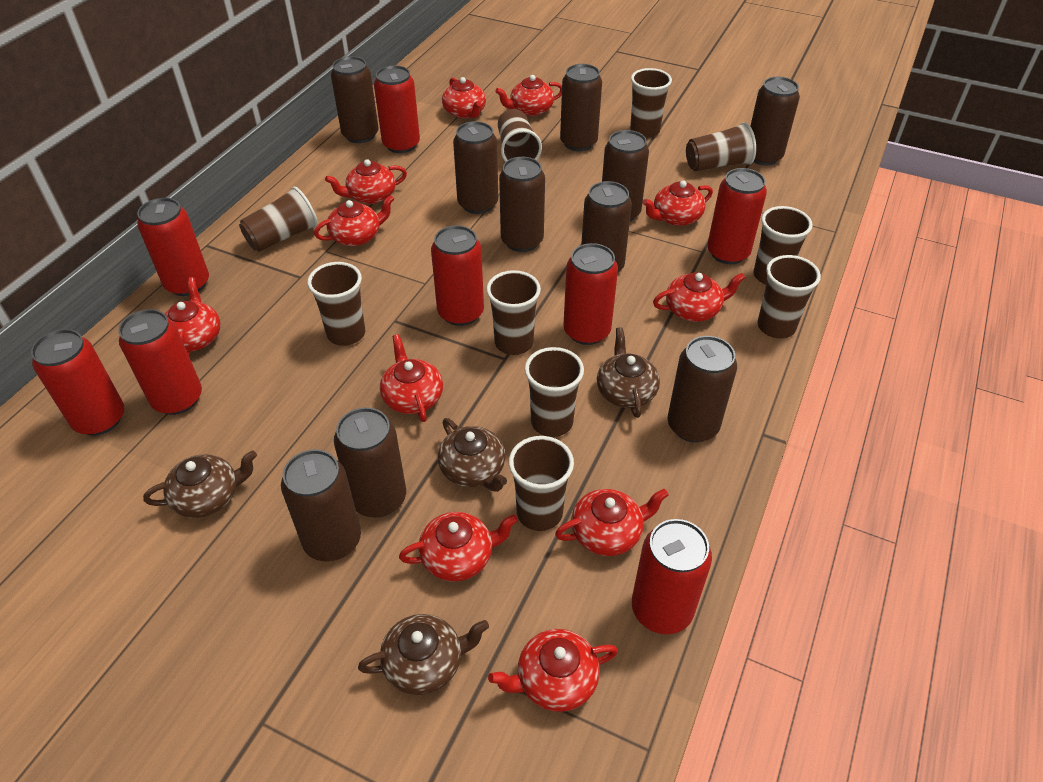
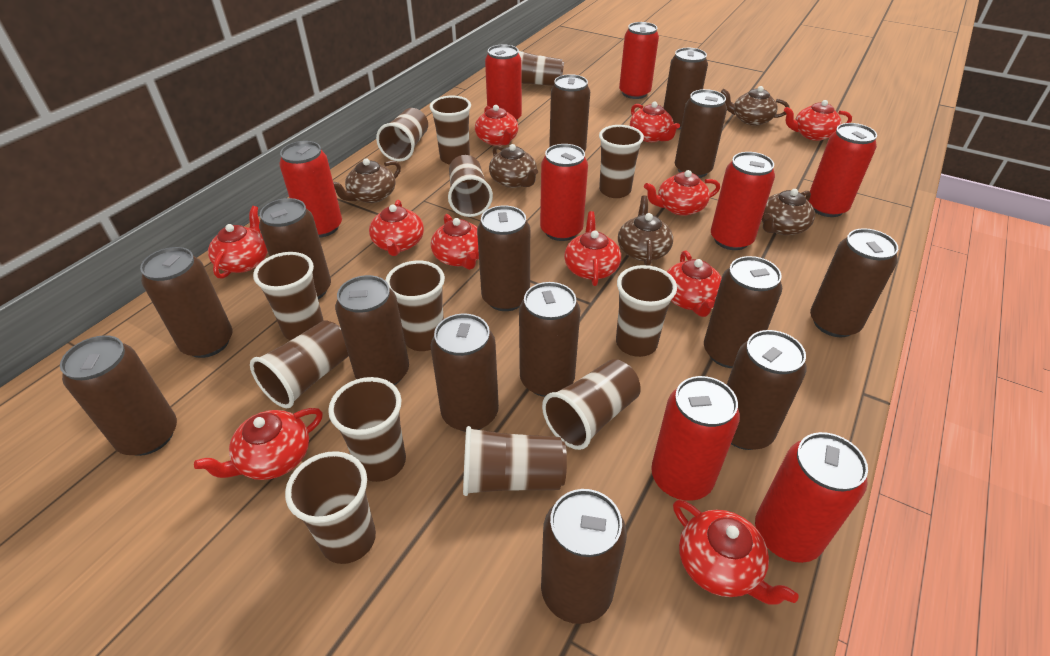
brown can: 10 -> 14
brown cup: 10 -> 13
brown teapot: 4 -> 5

